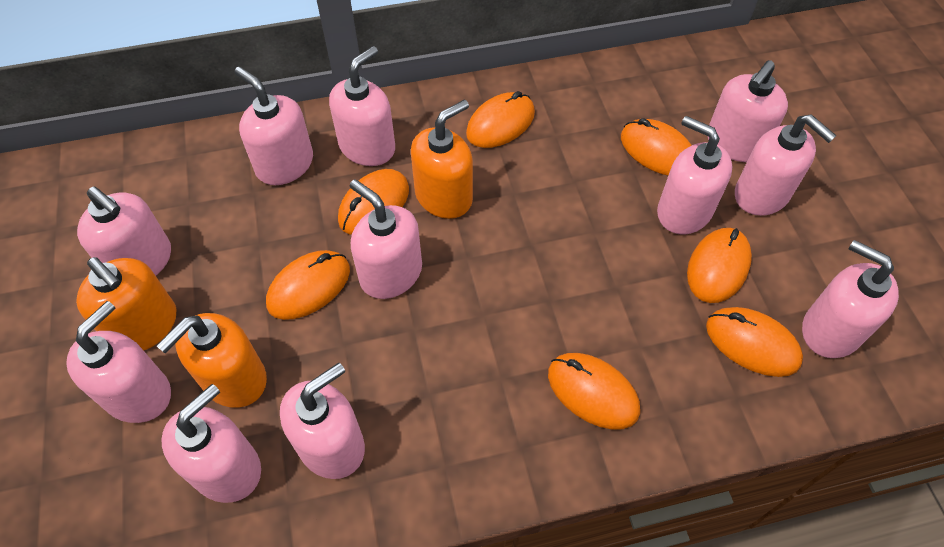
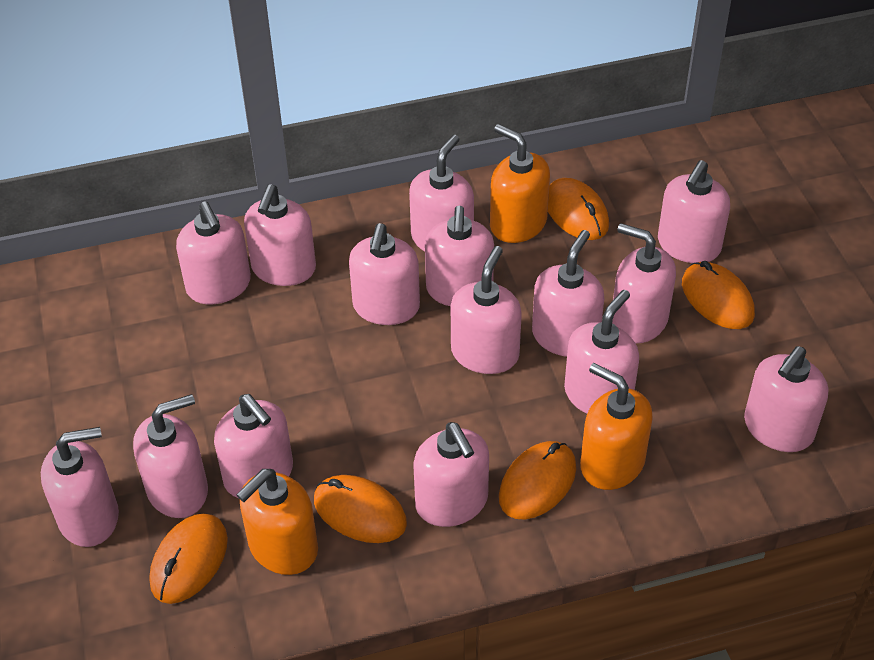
orange mouse: 7 -> 5
pink soap dispenser: 11 -> 15

